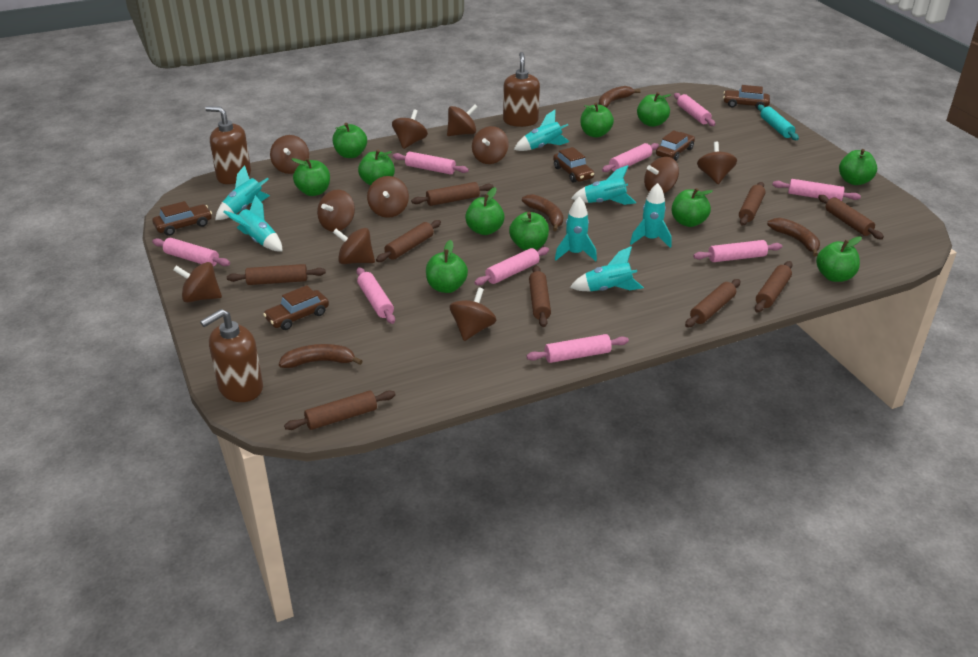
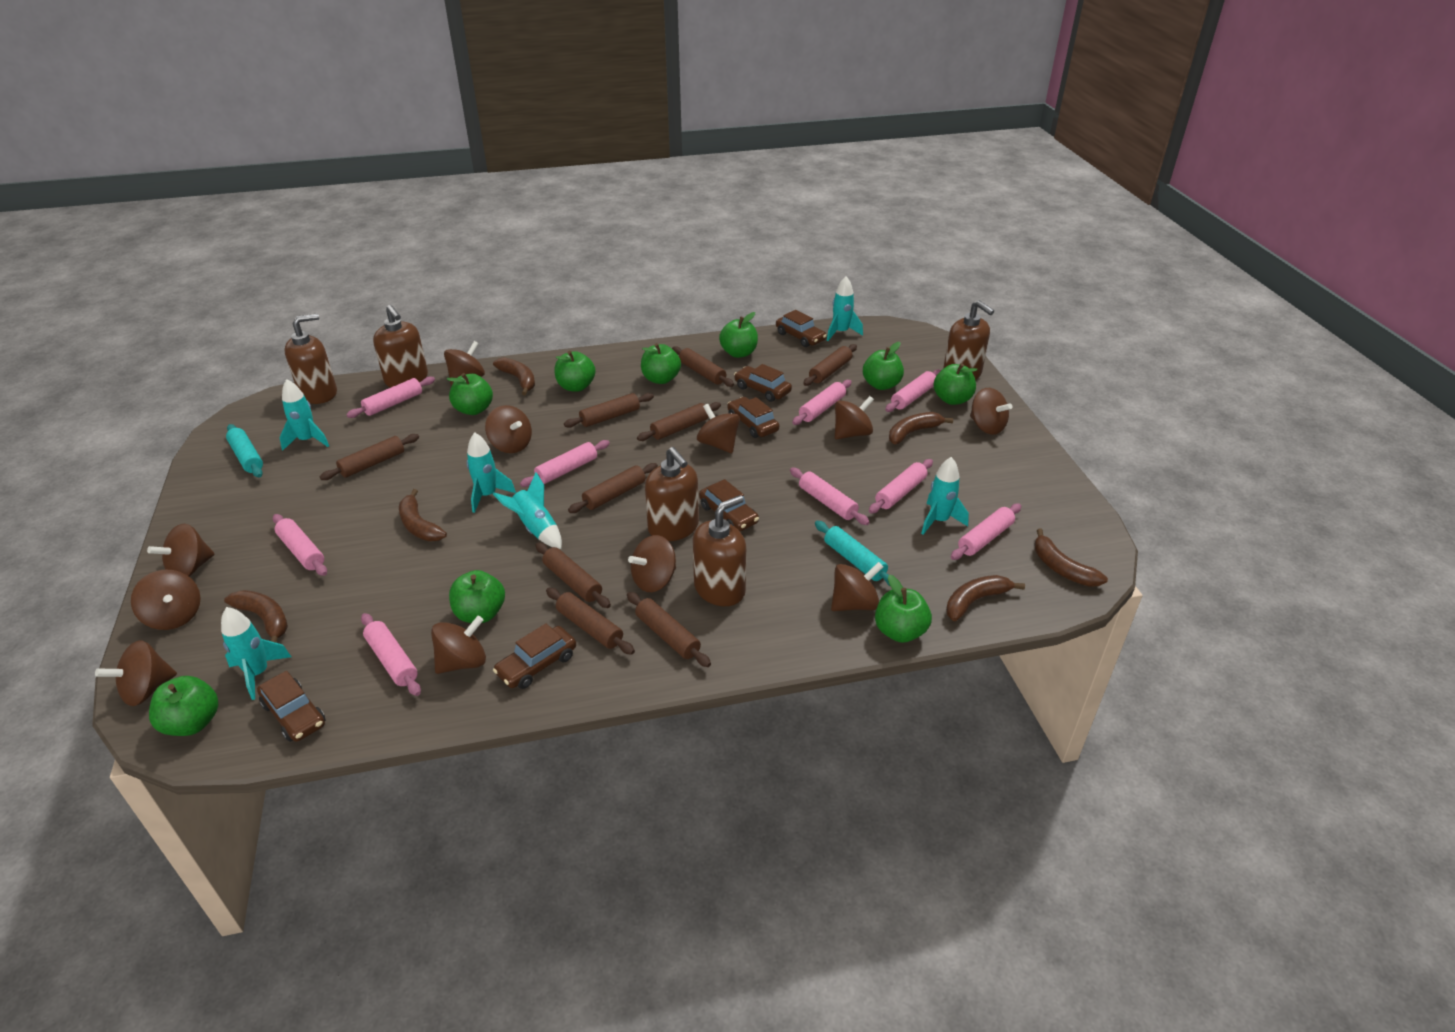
brown banana: 4 -> 6
brown car: 5 -> 6
brown soap dispenser: 3 -> 5
green apple: 11 -> 9
turquoise rocket: 7 -> 6
turquoise rolling pin: 1 -> 2

